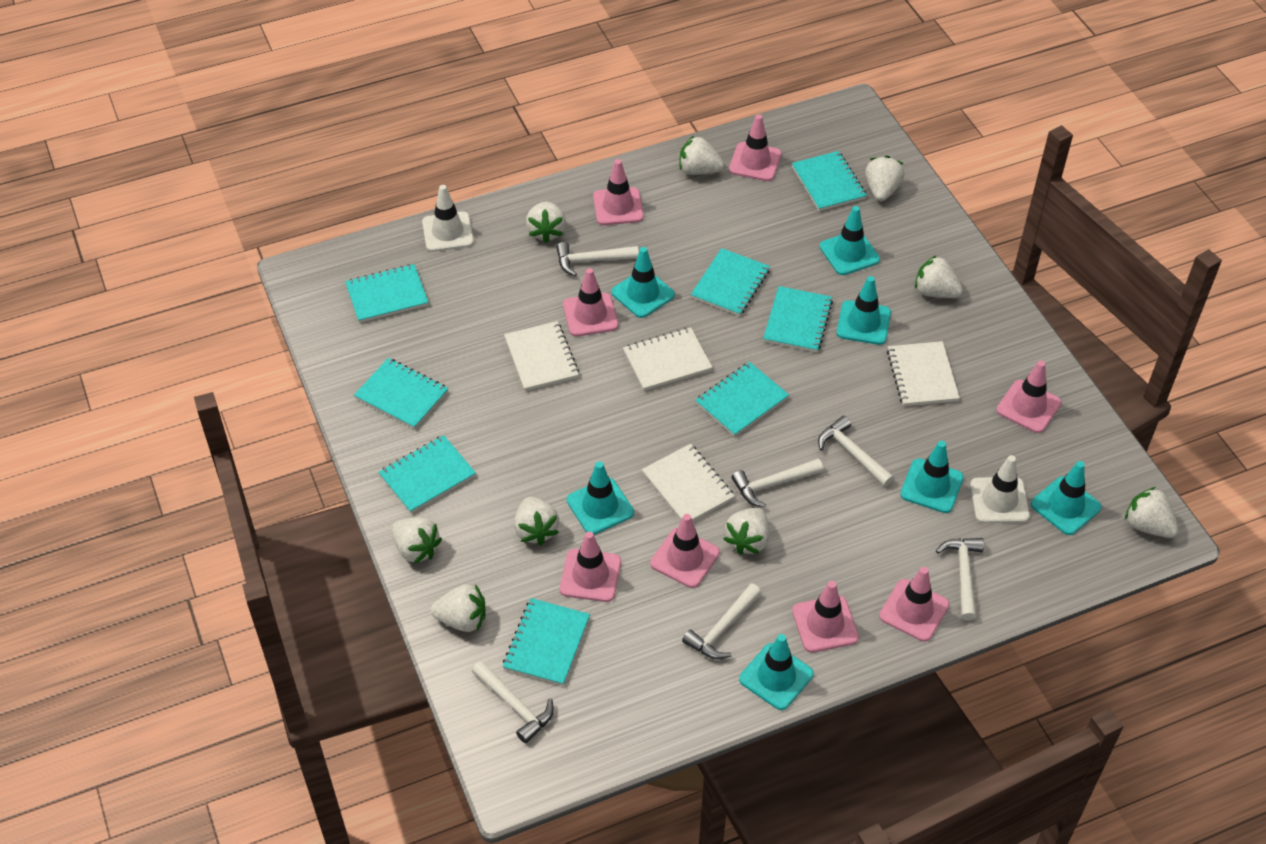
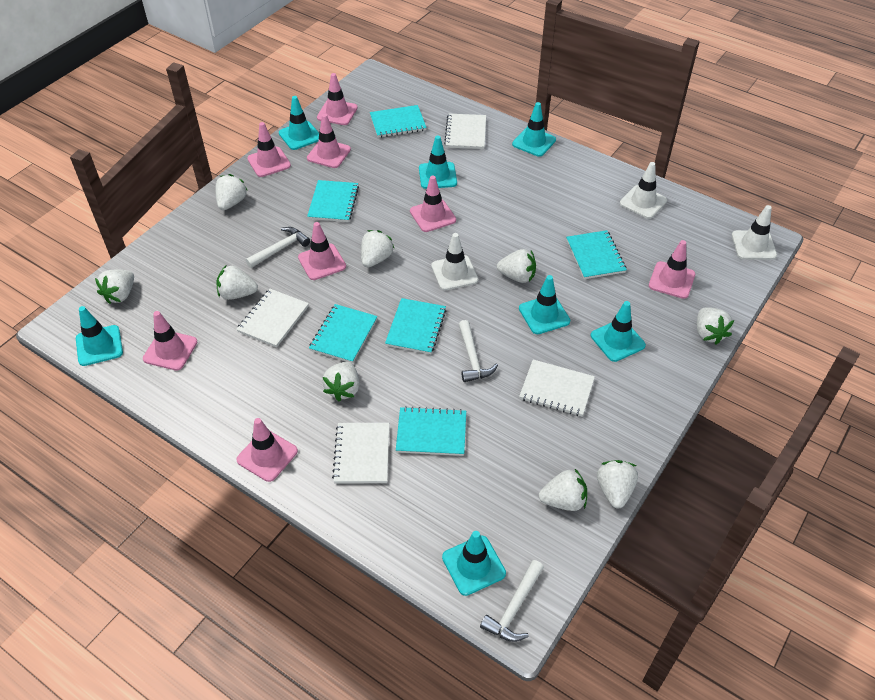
turquoise notebook: 8 -> 6
white hammer: 6 -> 3
white traffic cone: 2 -> 3

